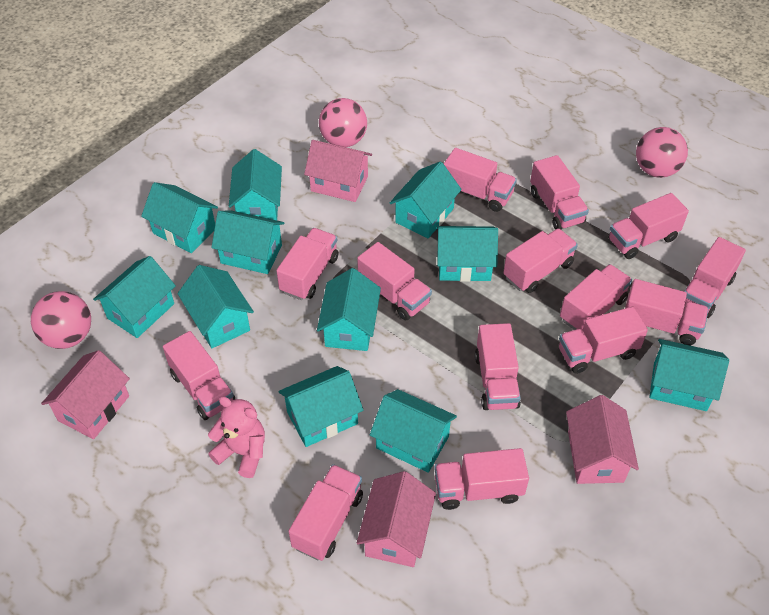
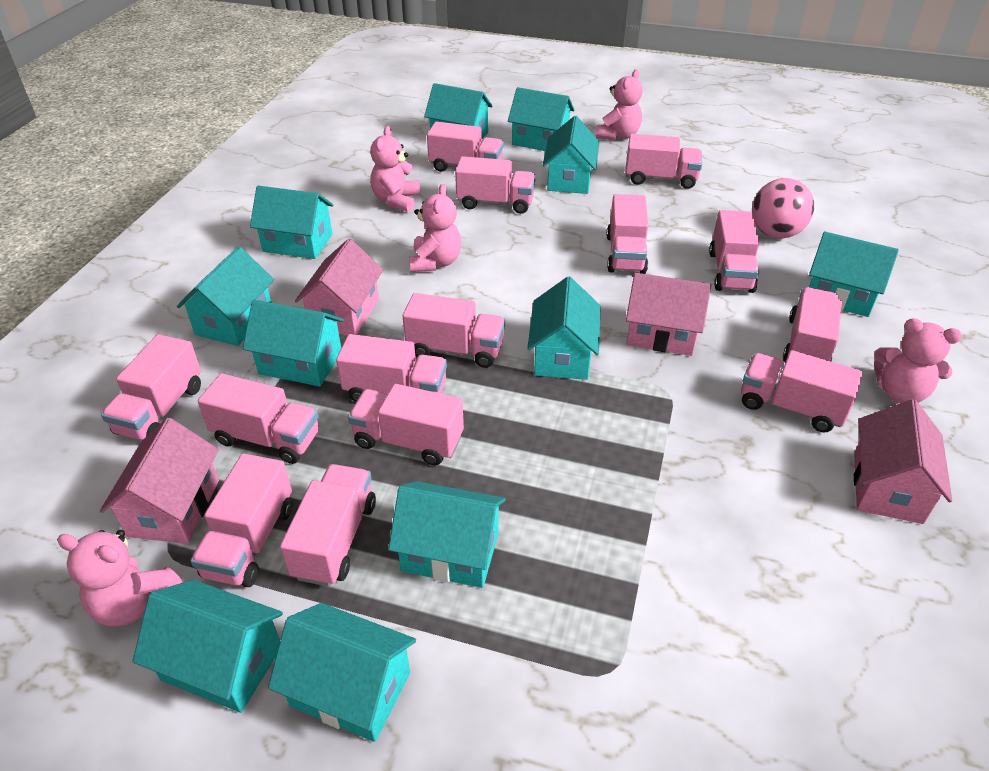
pink ball: 3 -> 1
pink teddy bear: 1 -> 5

